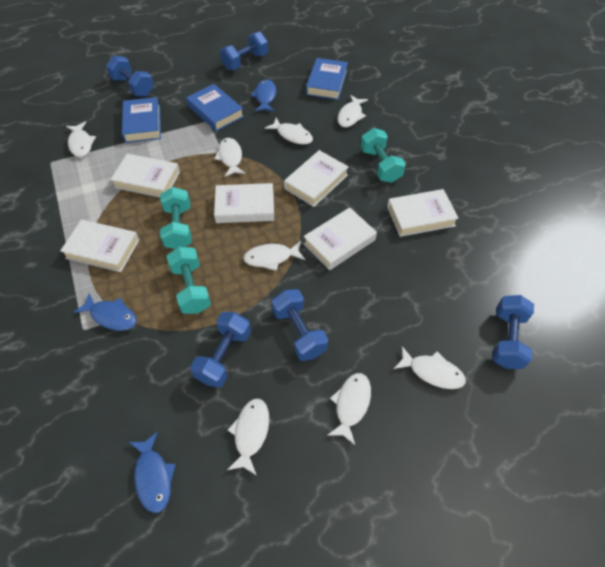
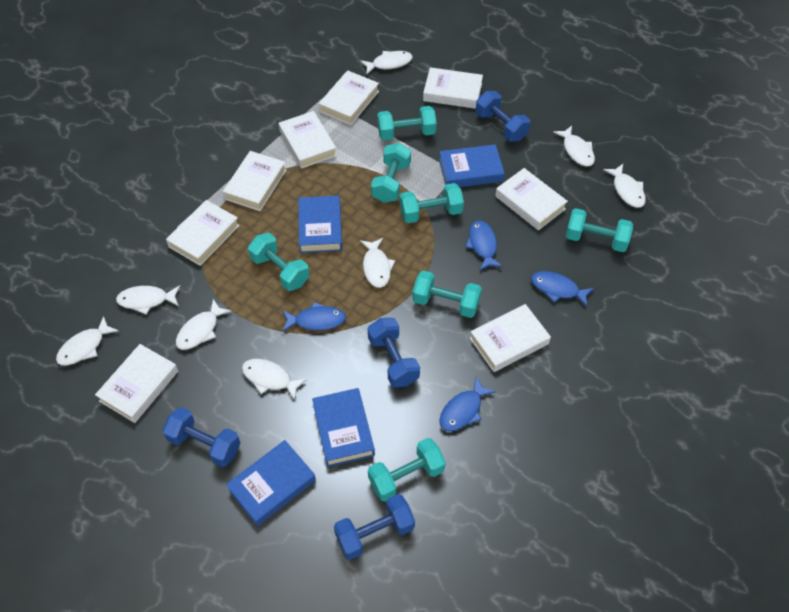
blue book: 3 -> 4
blue dumbbell: 5 -> 4
blue fish: 3 -> 4
turquoise dumbbell: 3 -> 7
white book: 6 -> 8

